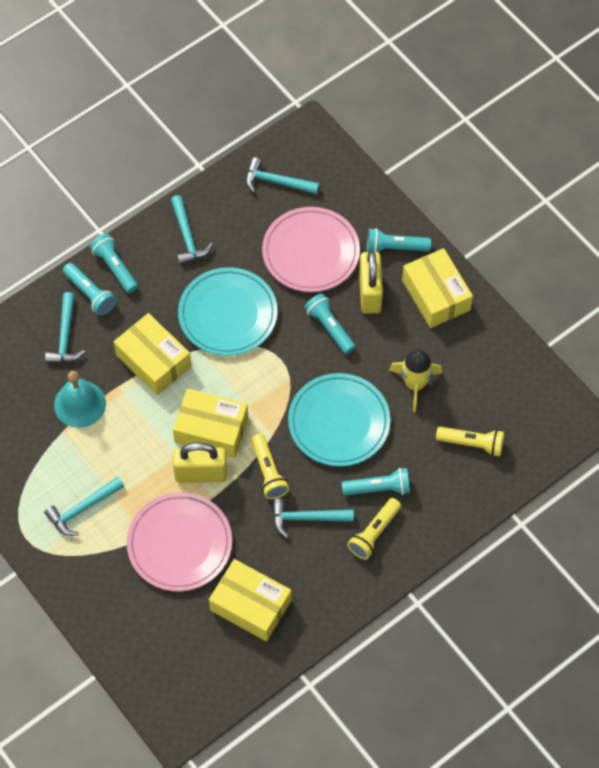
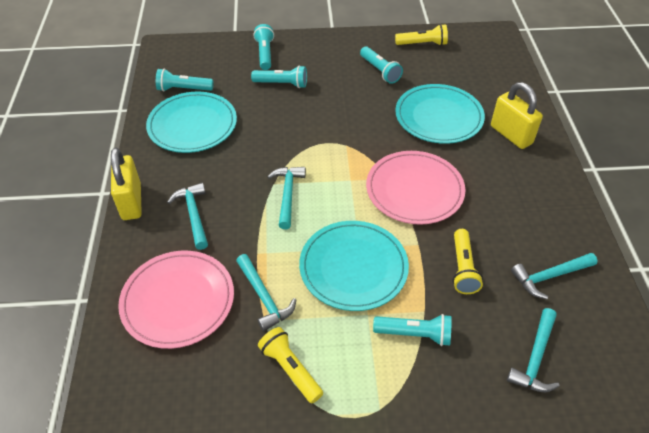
turquoise bell: 1 -> 0
turquoise plate: 2 -> 3
yellow box: 4 -> 0
yellow rocket: 1 -> 0

